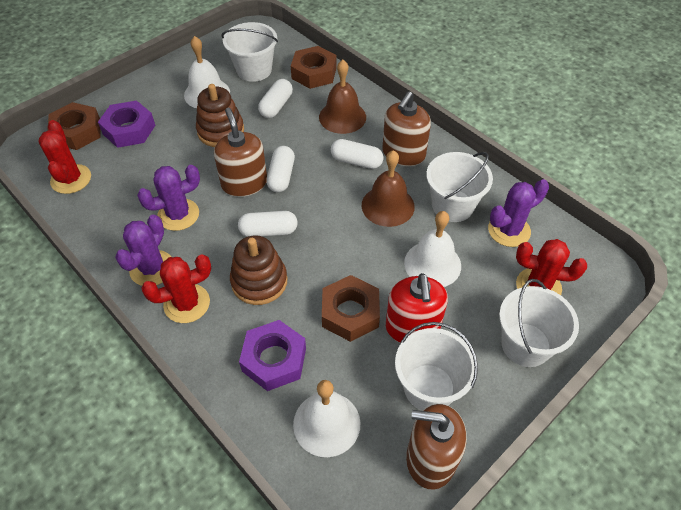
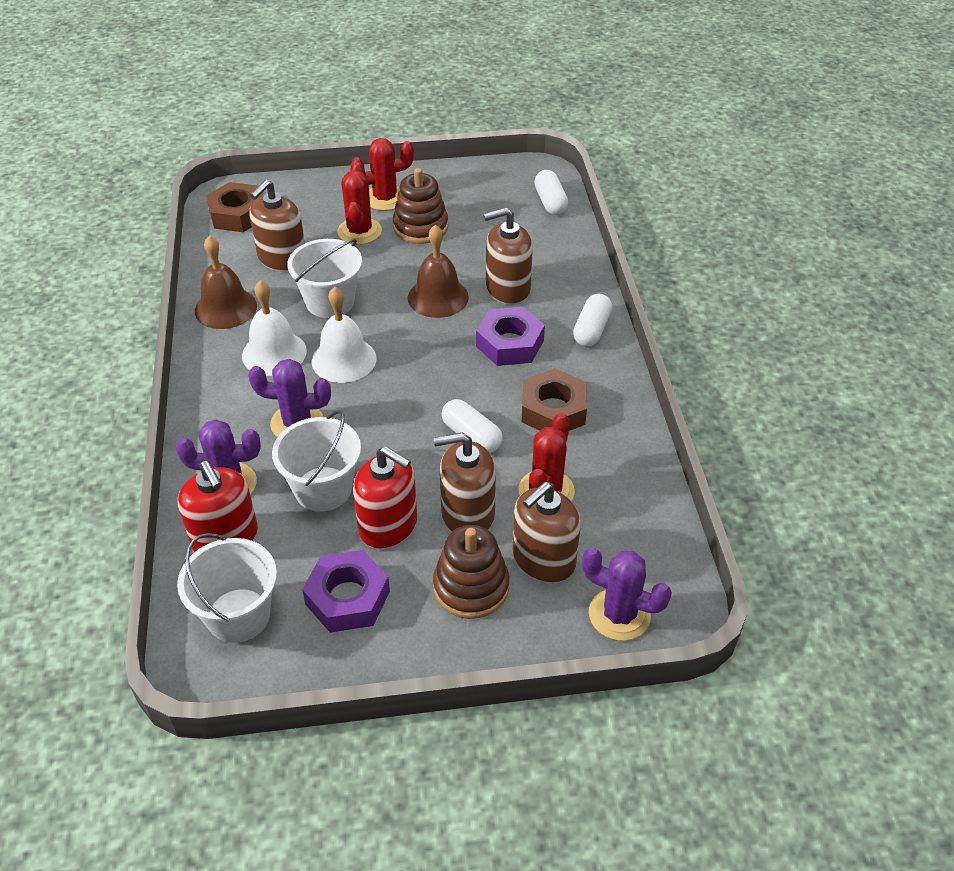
brown nut: 3 -> 2
brown soap dispenser: 3 -> 4
red soap dispenser: 1 -> 2
white bell: 3 -> 2
white bucket: 4 -> 3
white capsule: 4 -> 3

